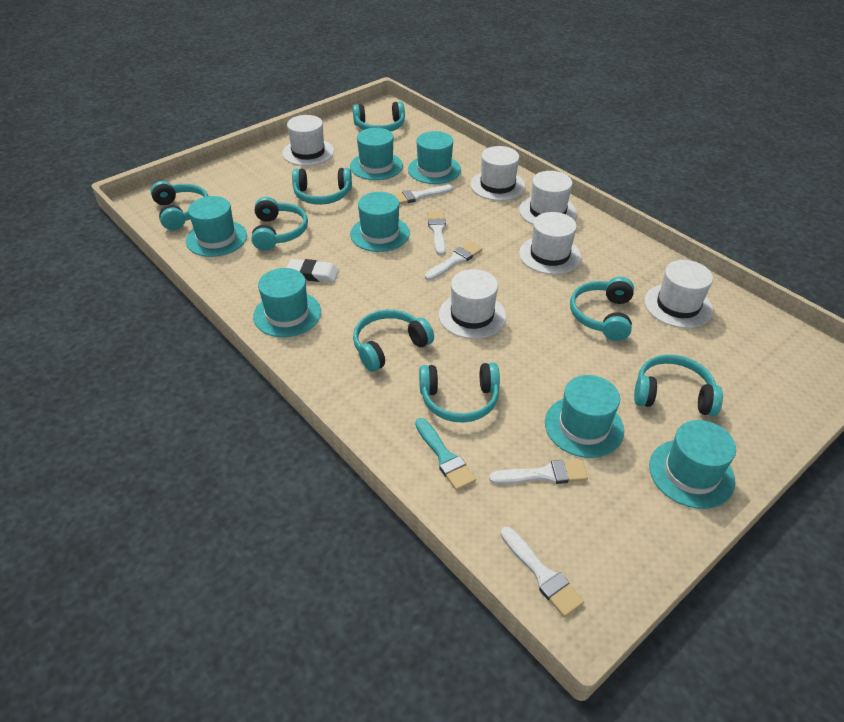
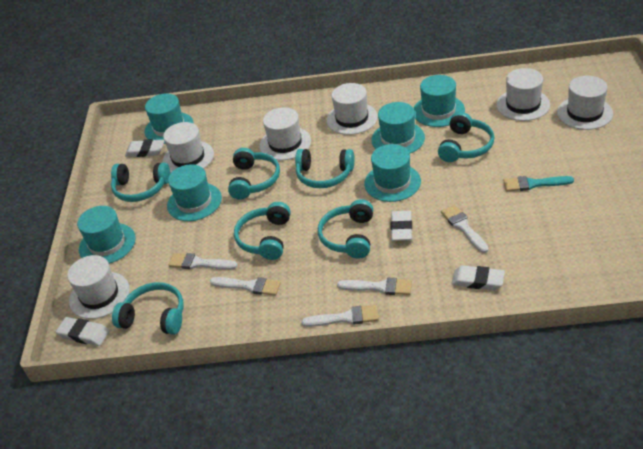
turquoise hat: 7 -> 6
turquoise headphones: 8 -> 7
white eraser: 1 -> 4

